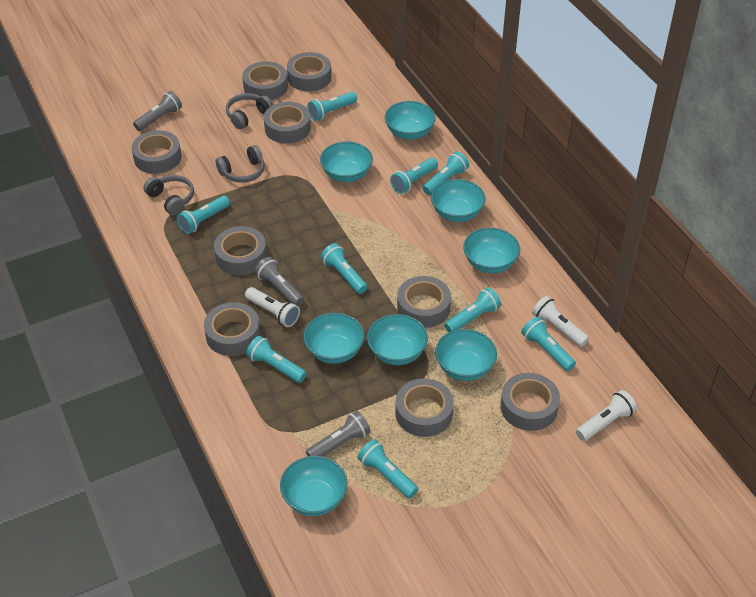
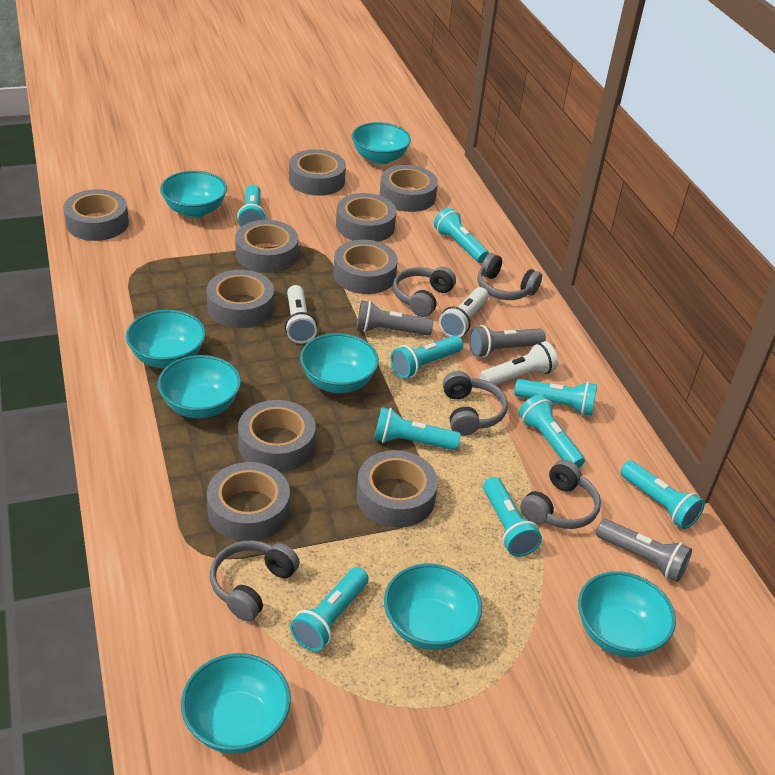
grey headphones: 3 -> 5
grey tape: 9 -> 10

